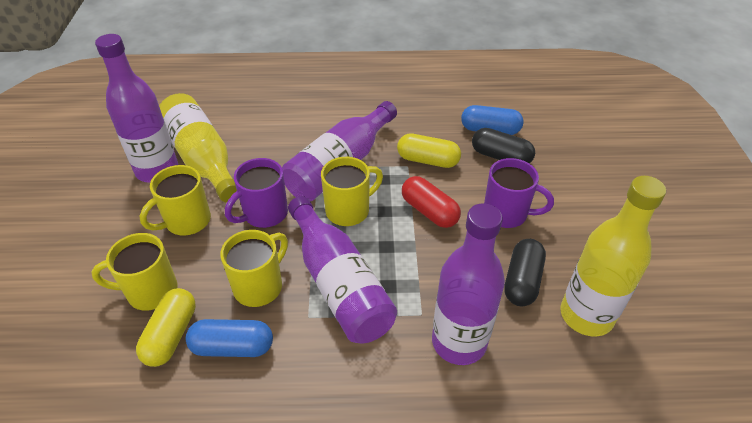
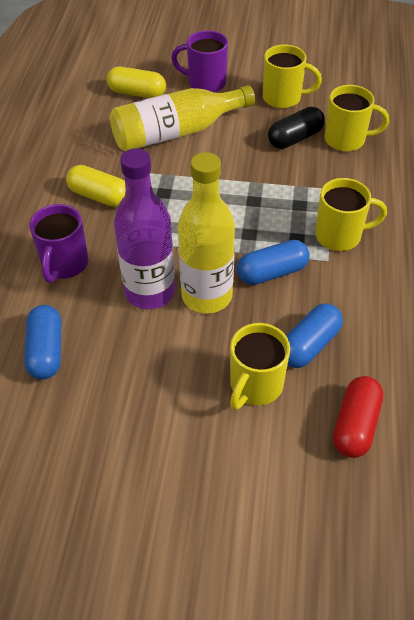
black capsule: 2 -> 1
blue capsule: 2 -> 3
purple bottle: 4 -> 1

